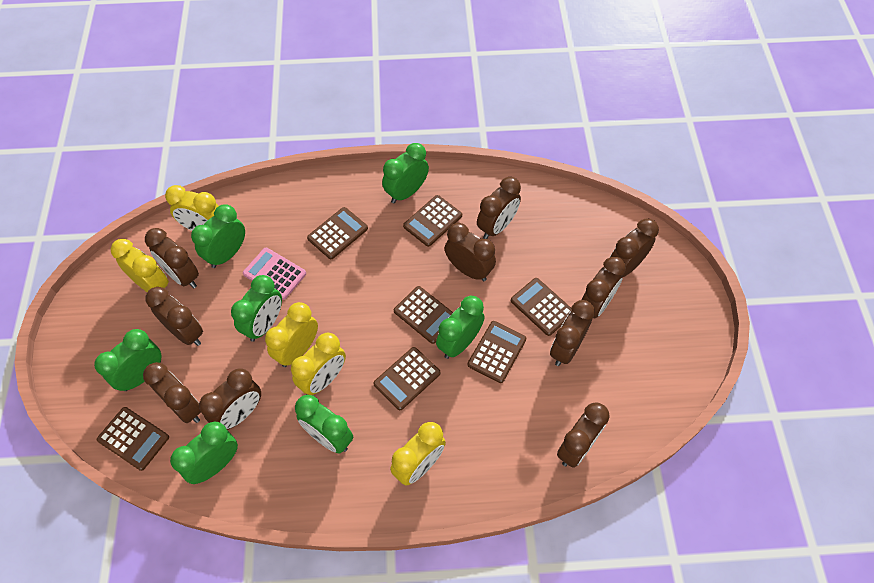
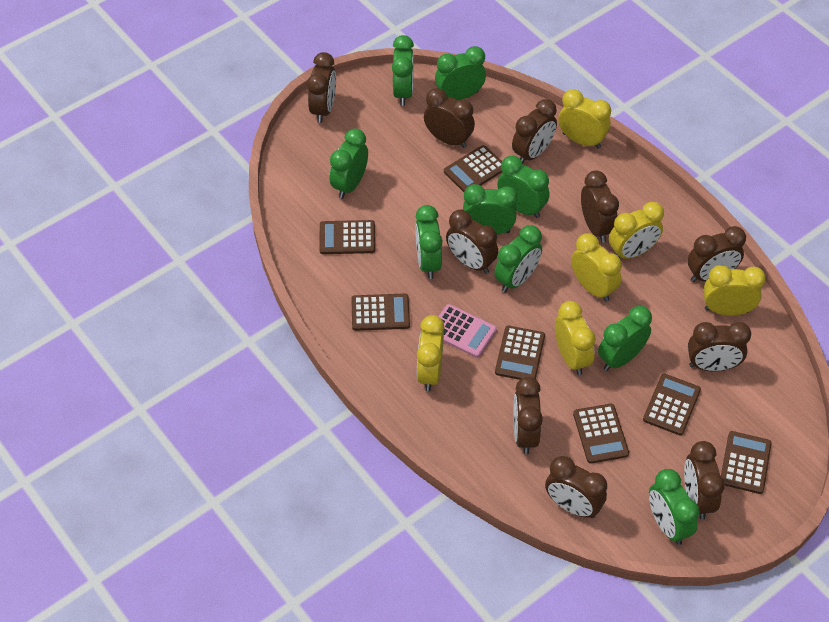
green clock: 7 -> 9
yellow clock: 5 -> 6

